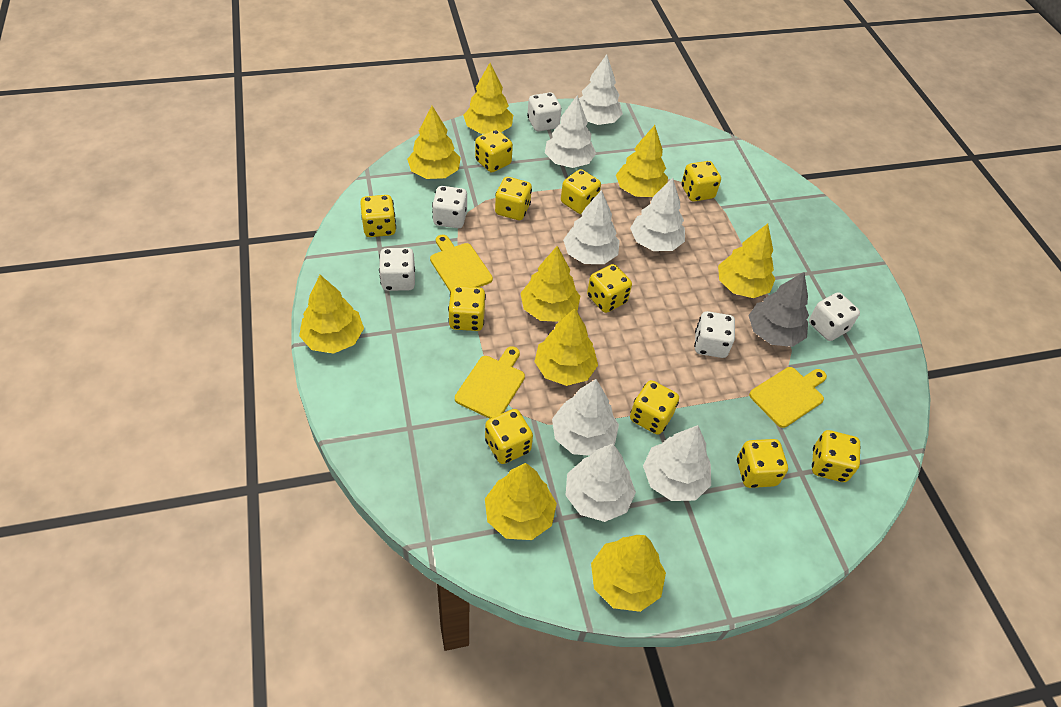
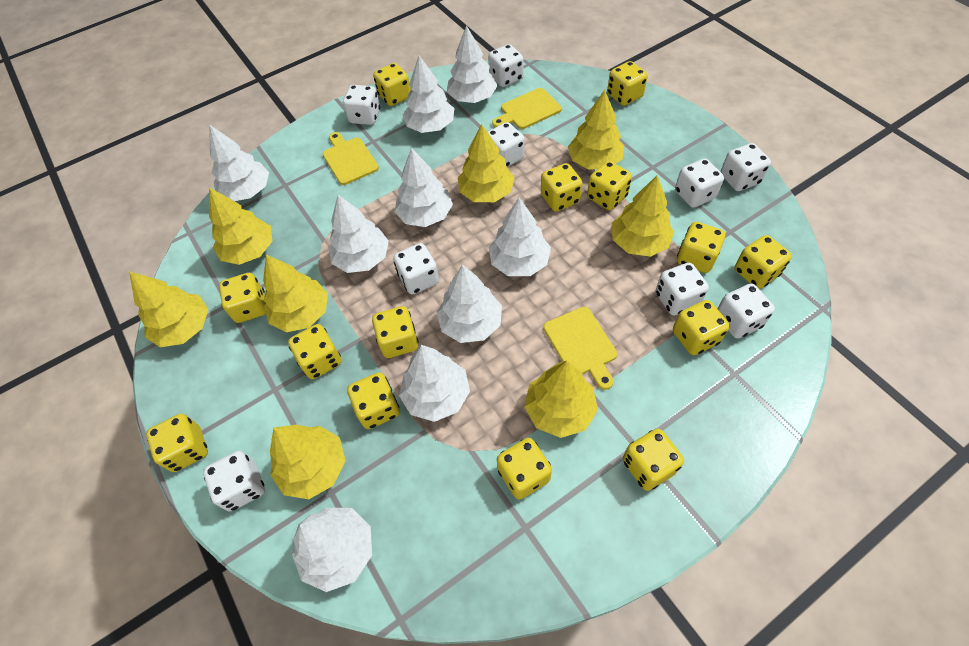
grey tree: 1 -> 0
white dice: 5 -> 9
white tree: 7 -> 9
yellow dice: 11 -> 14
yellow tree: 9 -> 8

